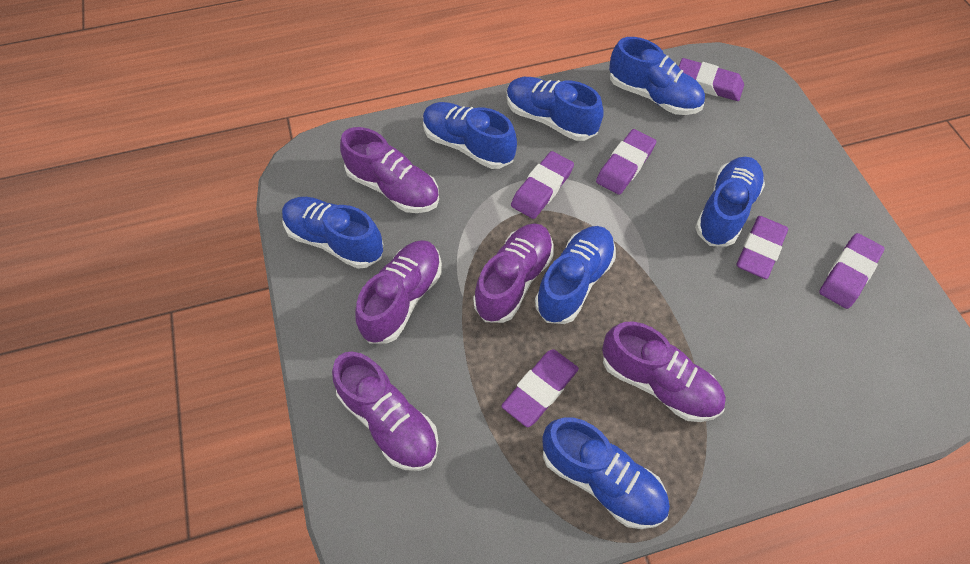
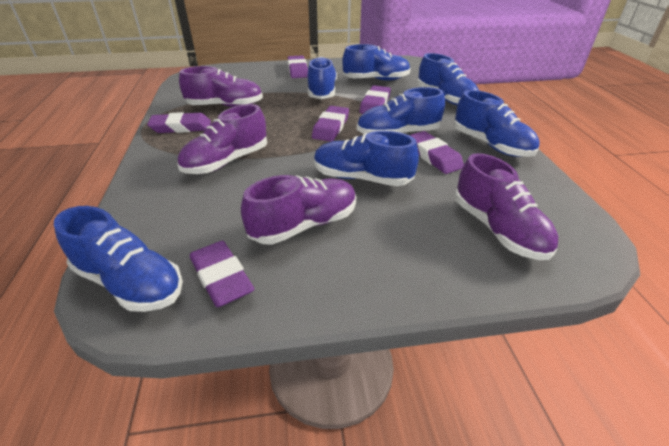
purple shoe: 5 -> 4

